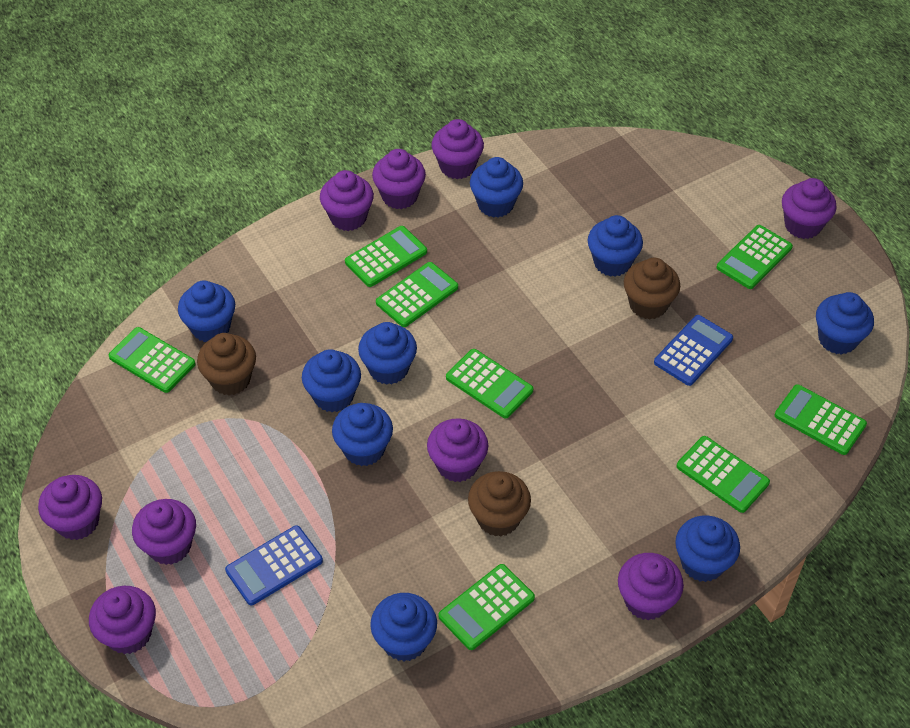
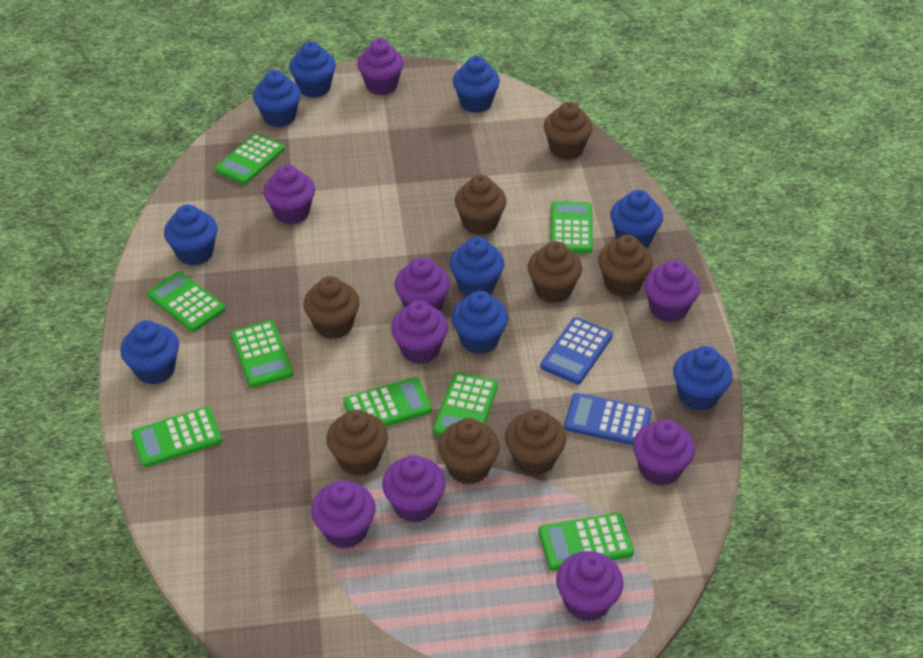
brown cupcake: 3 -> 8

